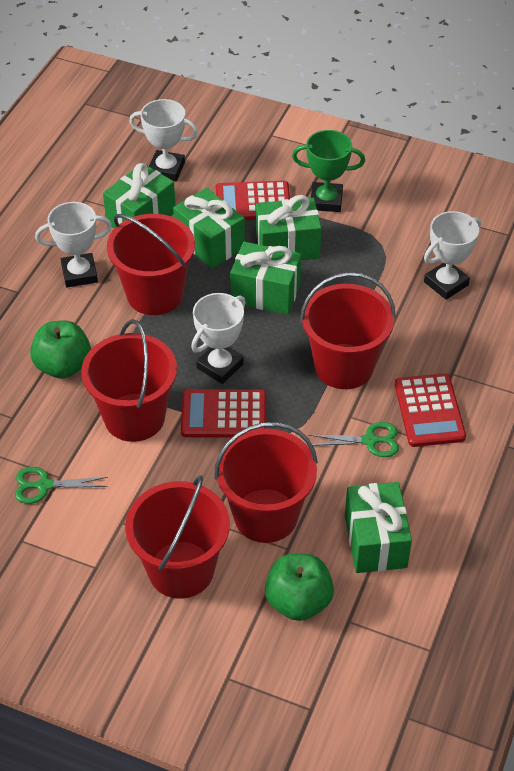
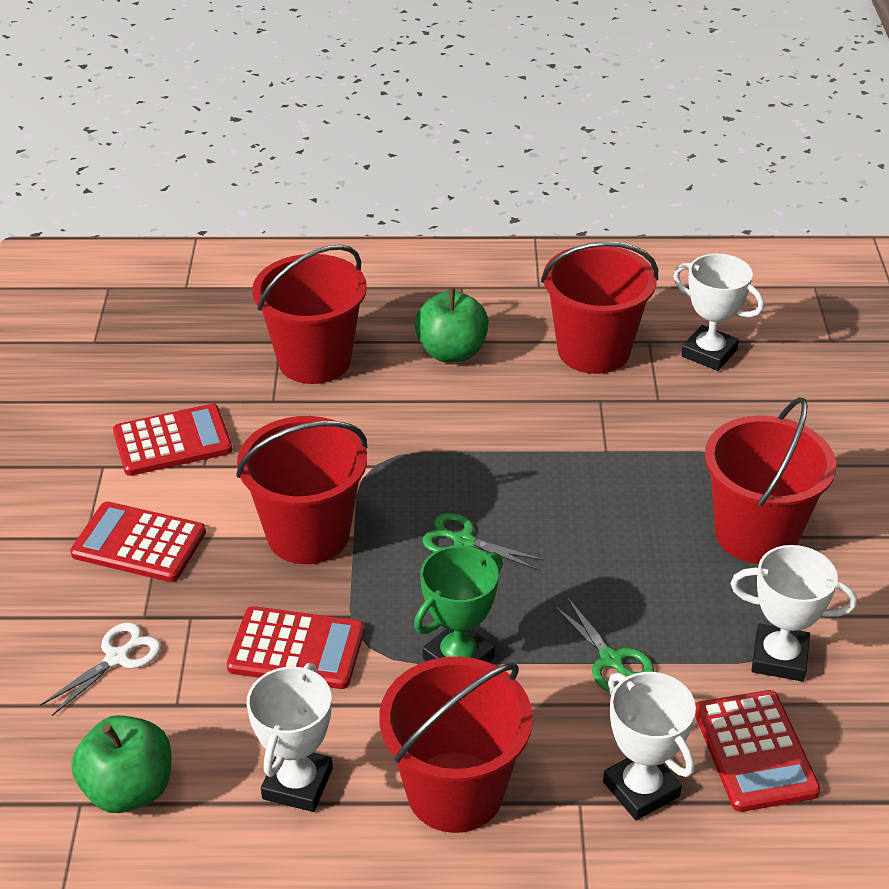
green gift: 5 -> 0
red calculator: 3 -> 4
white scissors: 0 -> 1

